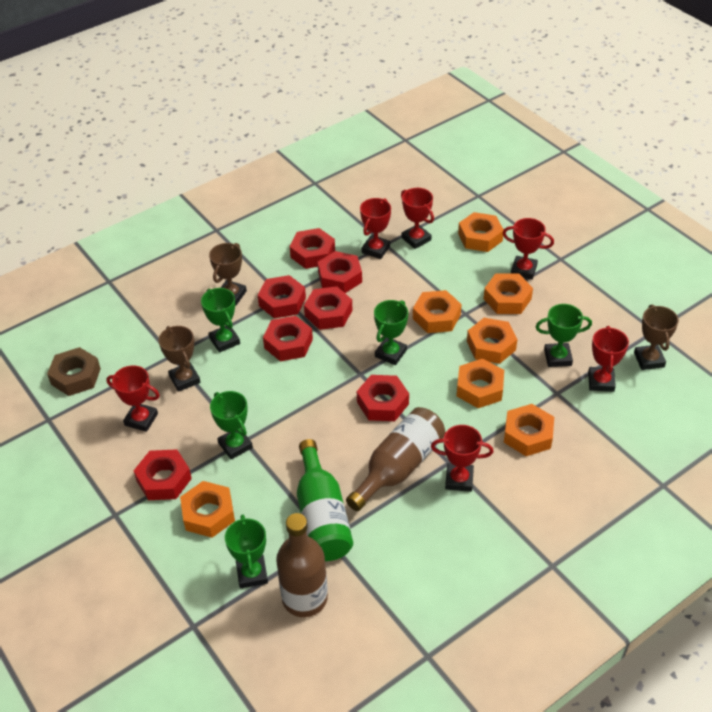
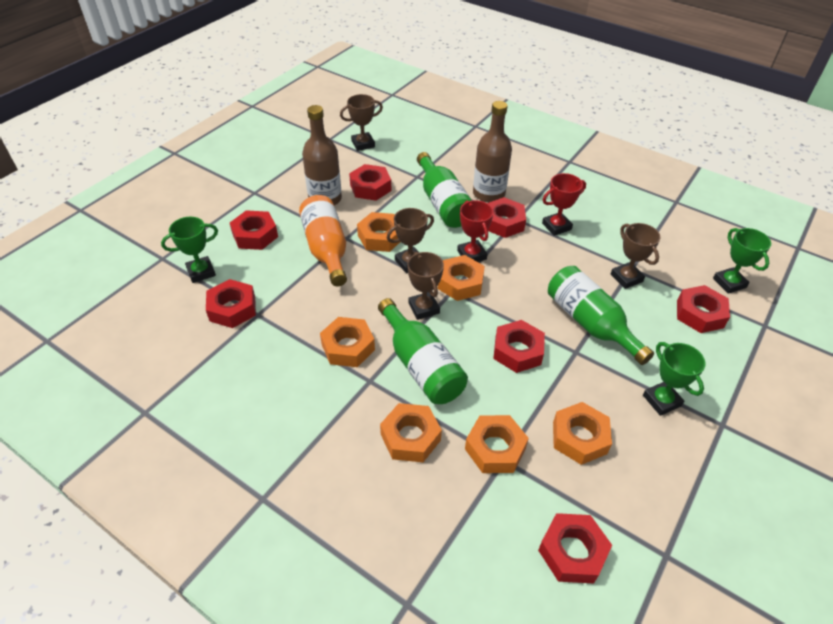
brown nut: 1 -> 0
brown trophy: 3 -> 4
green bottle: 1 -> 3
green trophy: 5 -> 3
orange bottle: 0 -> 1
orange nut: 7 -> 6
red trophy: 6 -> 2

